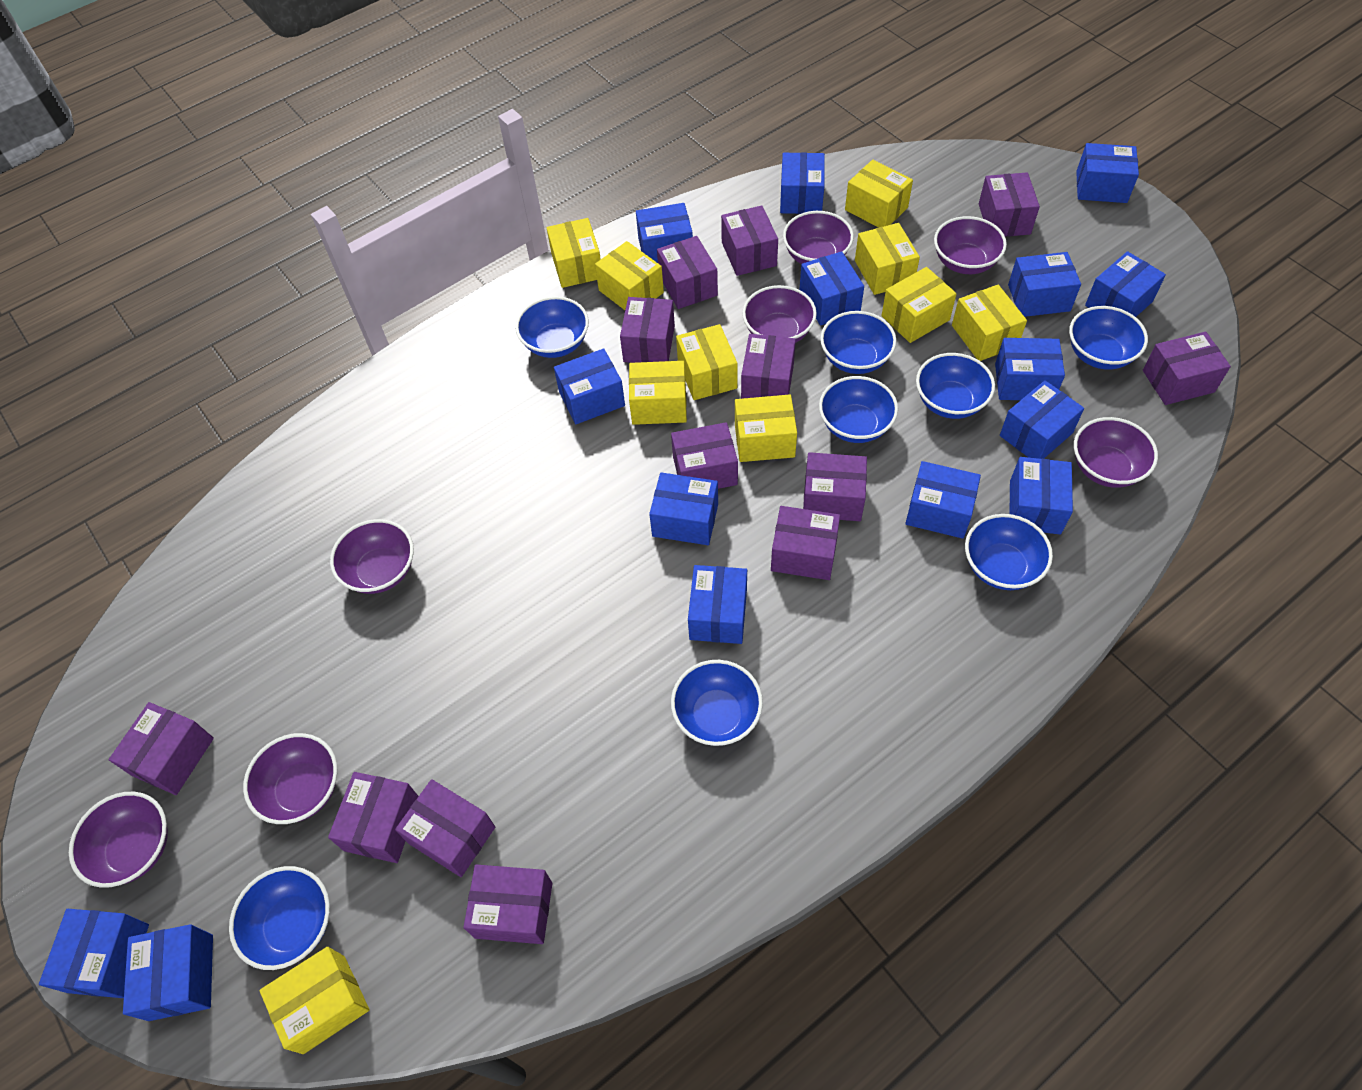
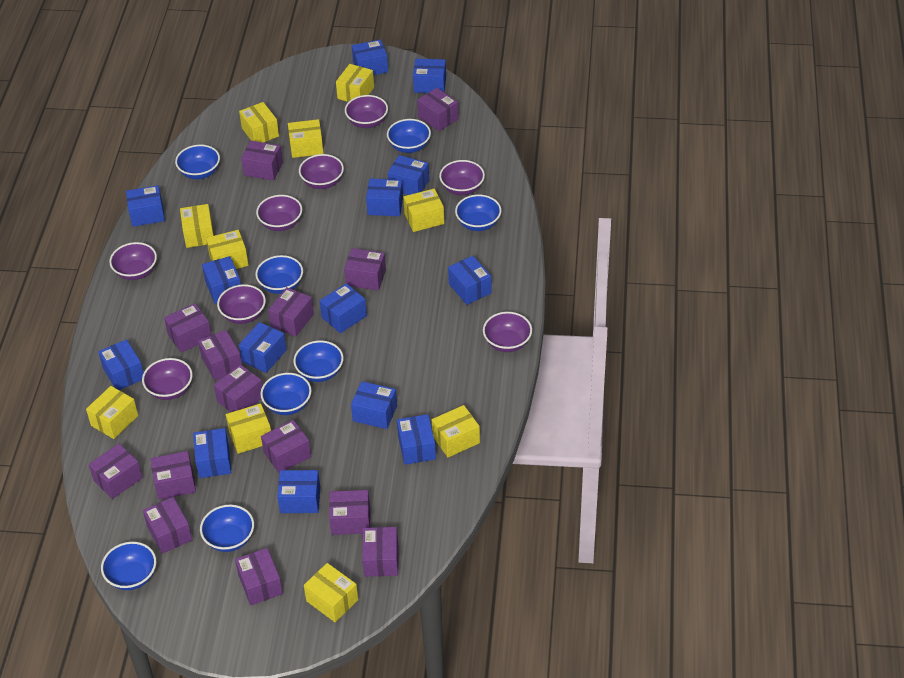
blue box: 15 -> 14
purple bowl: 7 -> 8
purple box: 13 -> 14

